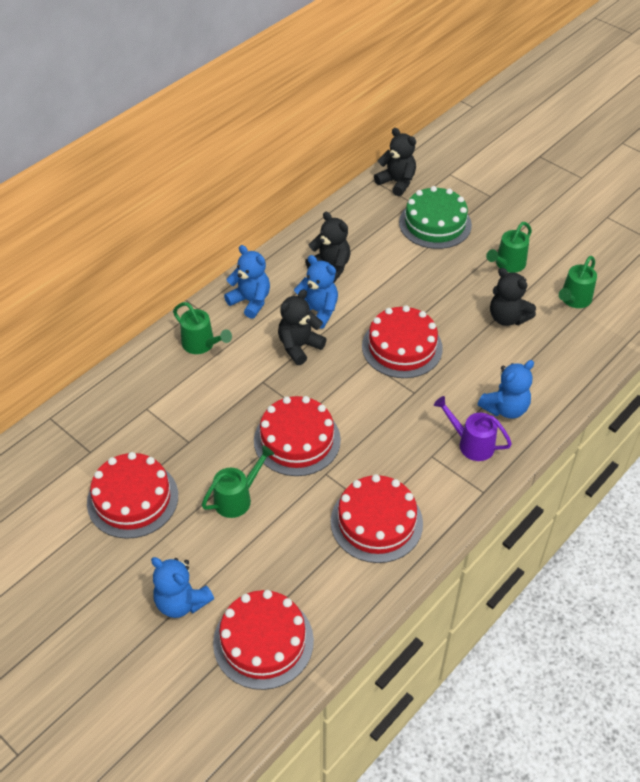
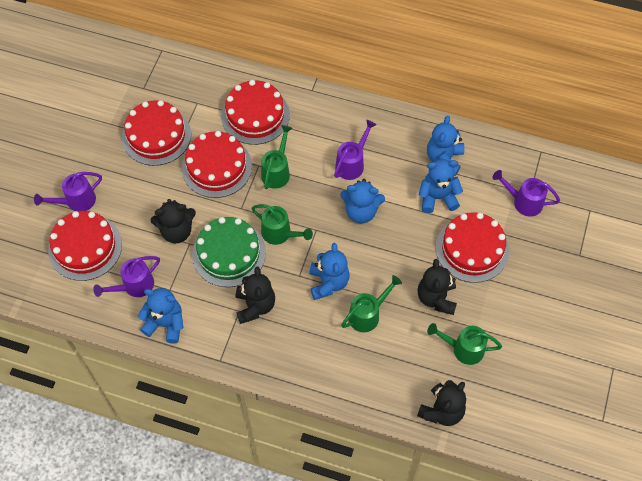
blue teddy bear: 4 -> 5
purple watering can: 1 -> 4

